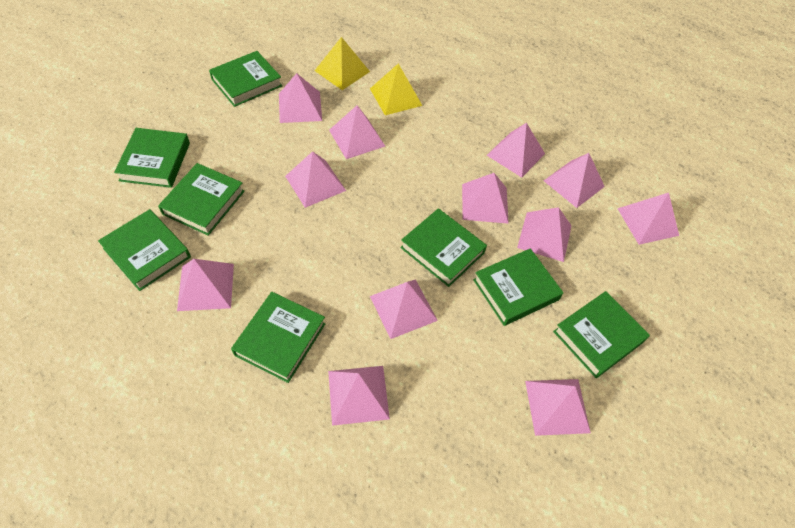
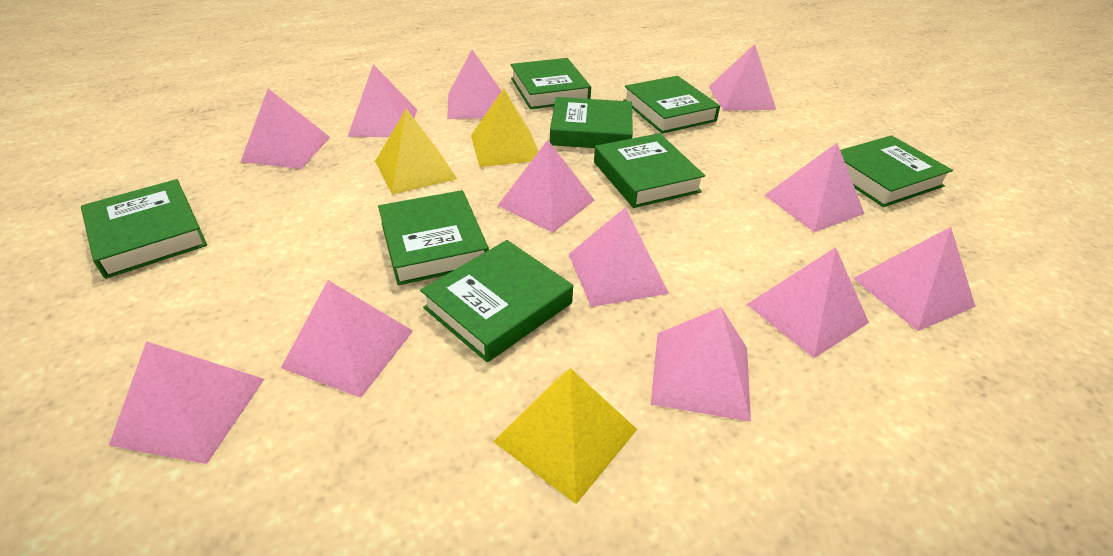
yellow pyramid: 2 -> 3

